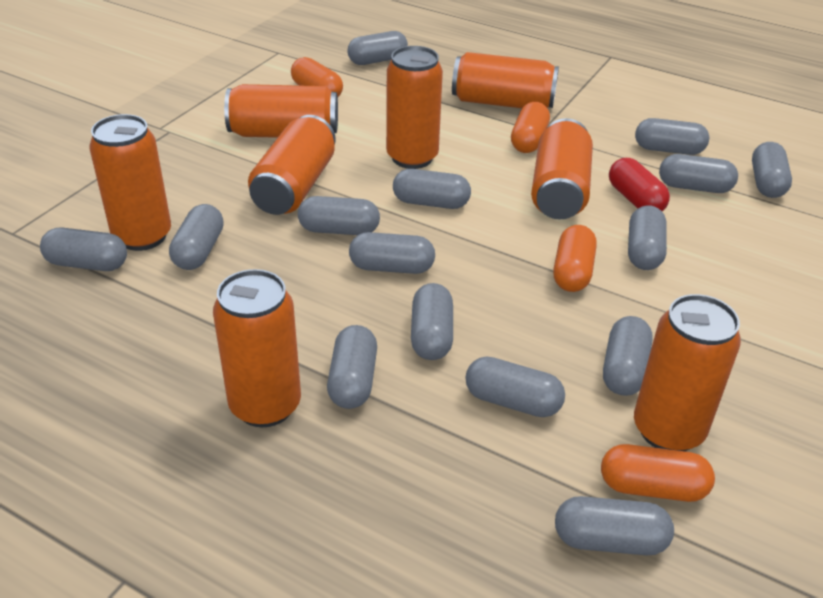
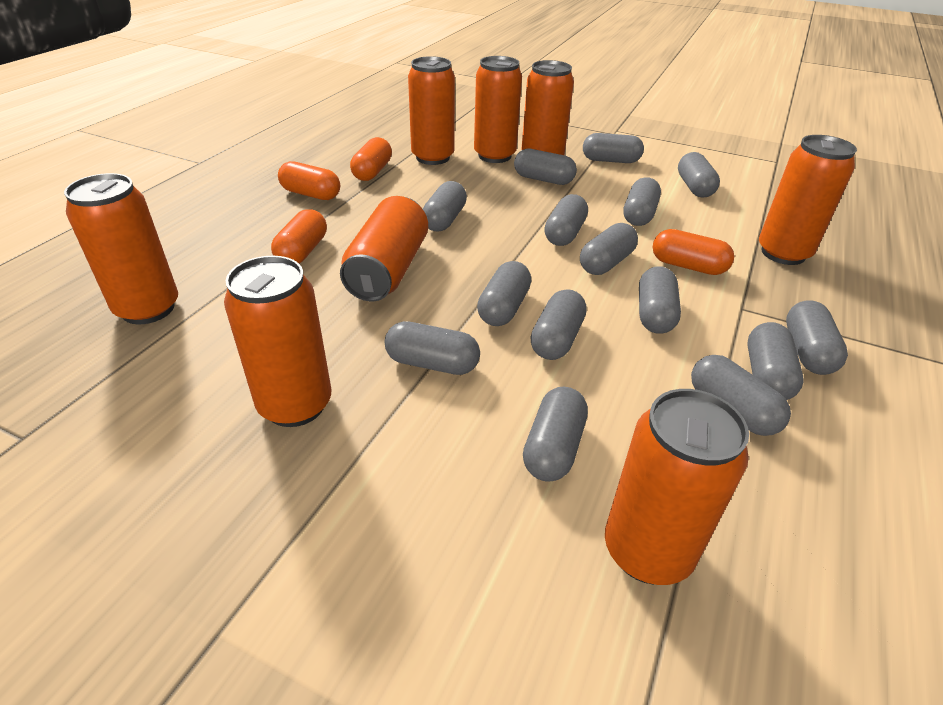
red capsule: 1 -> 0

